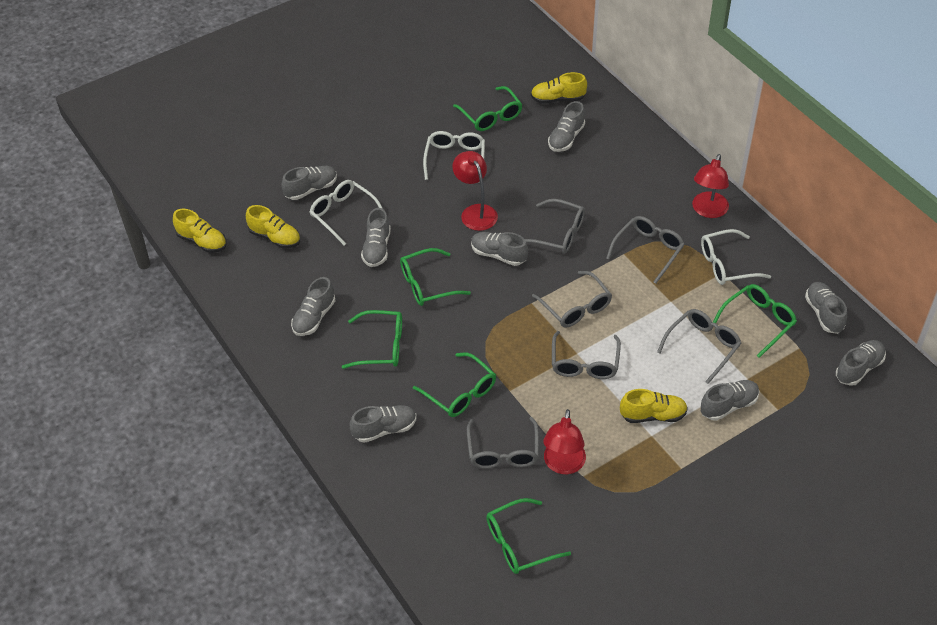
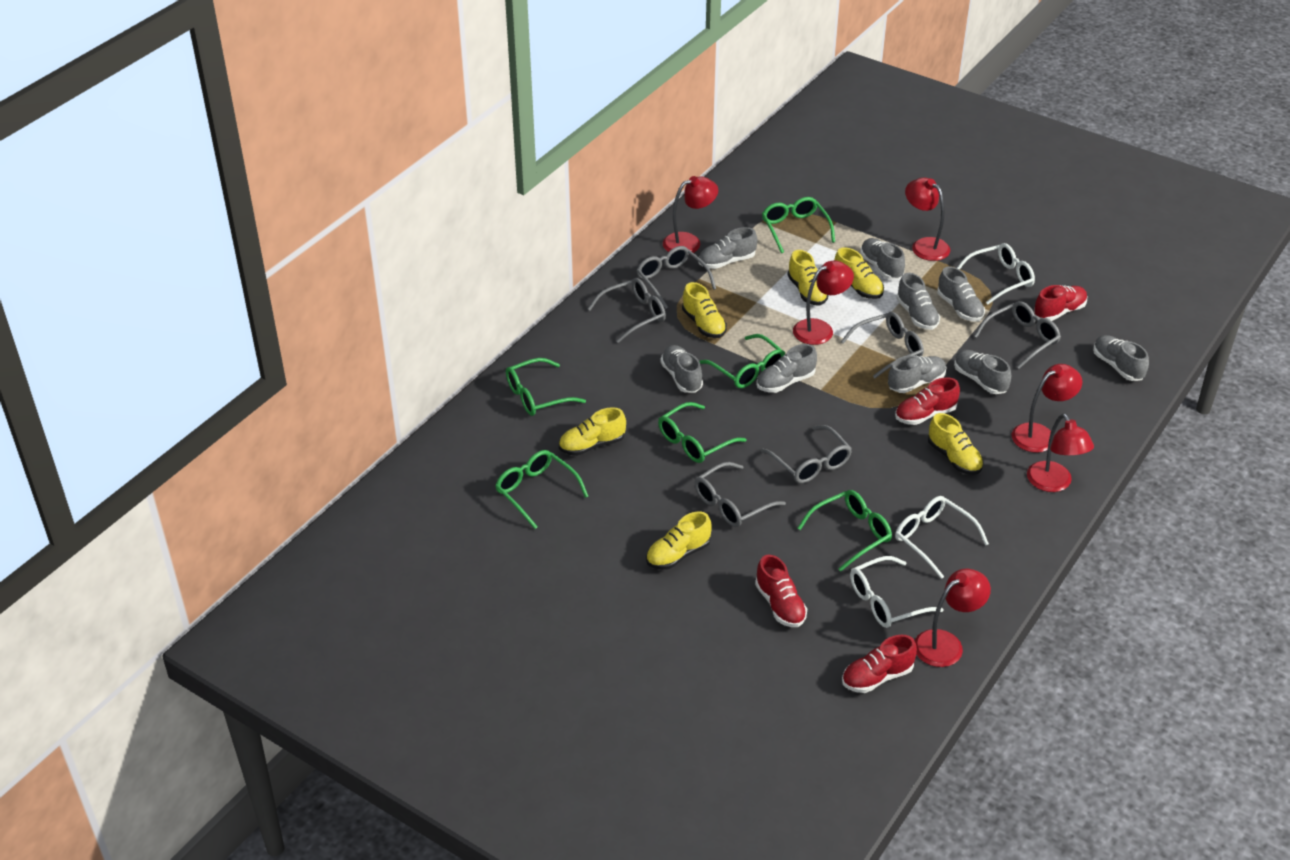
red lamp: 3 -> 6
red shoe: 0 -> 4
yellow shoe: 4 -> 6

